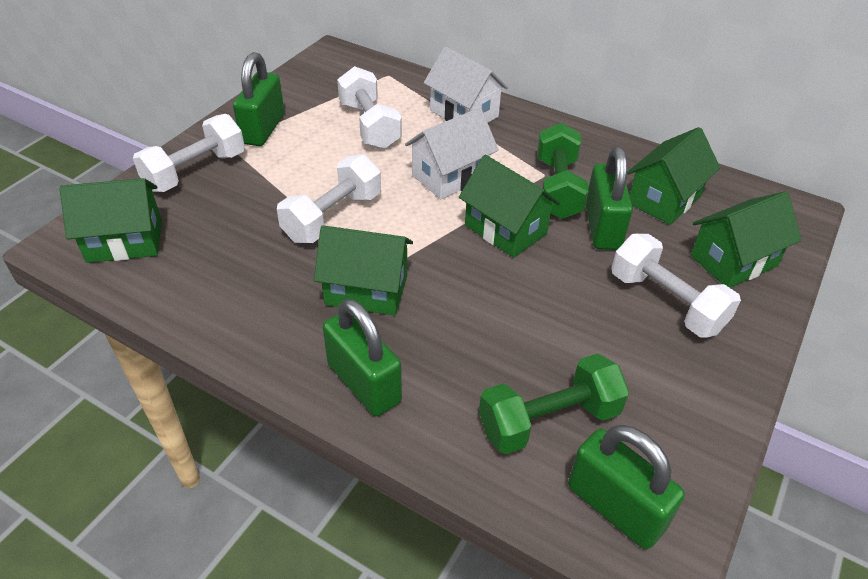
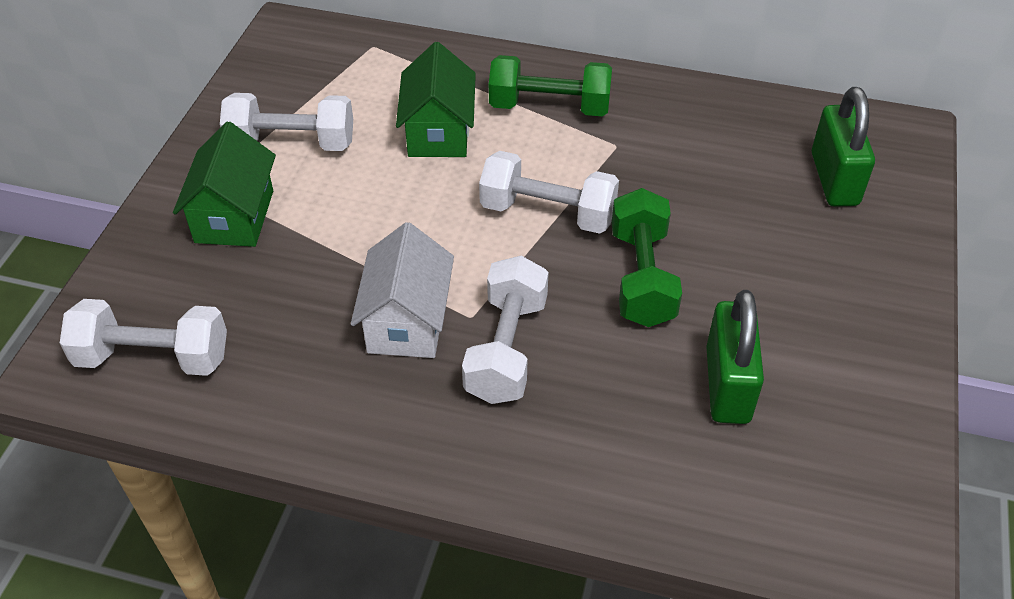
green house: 5 -> 2
green padlock: 4 -> 2
white house: 2 -> 1

